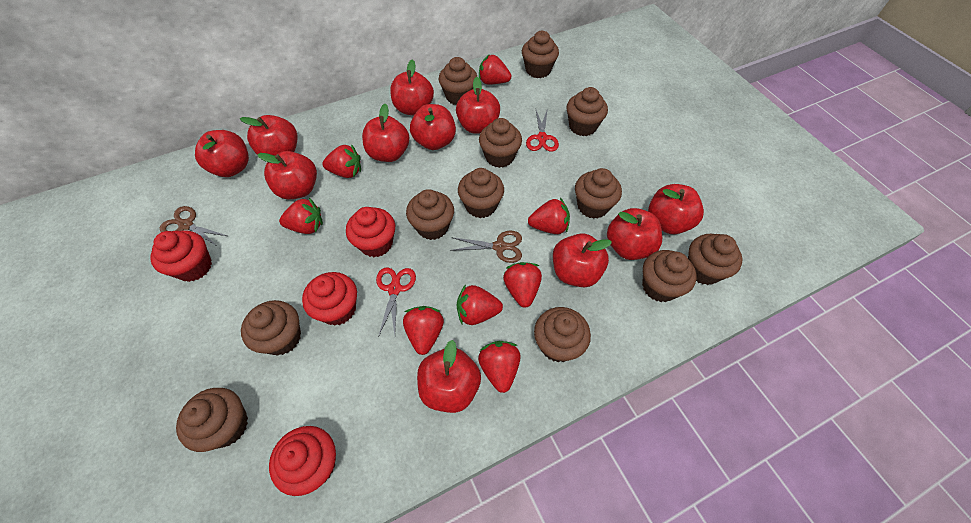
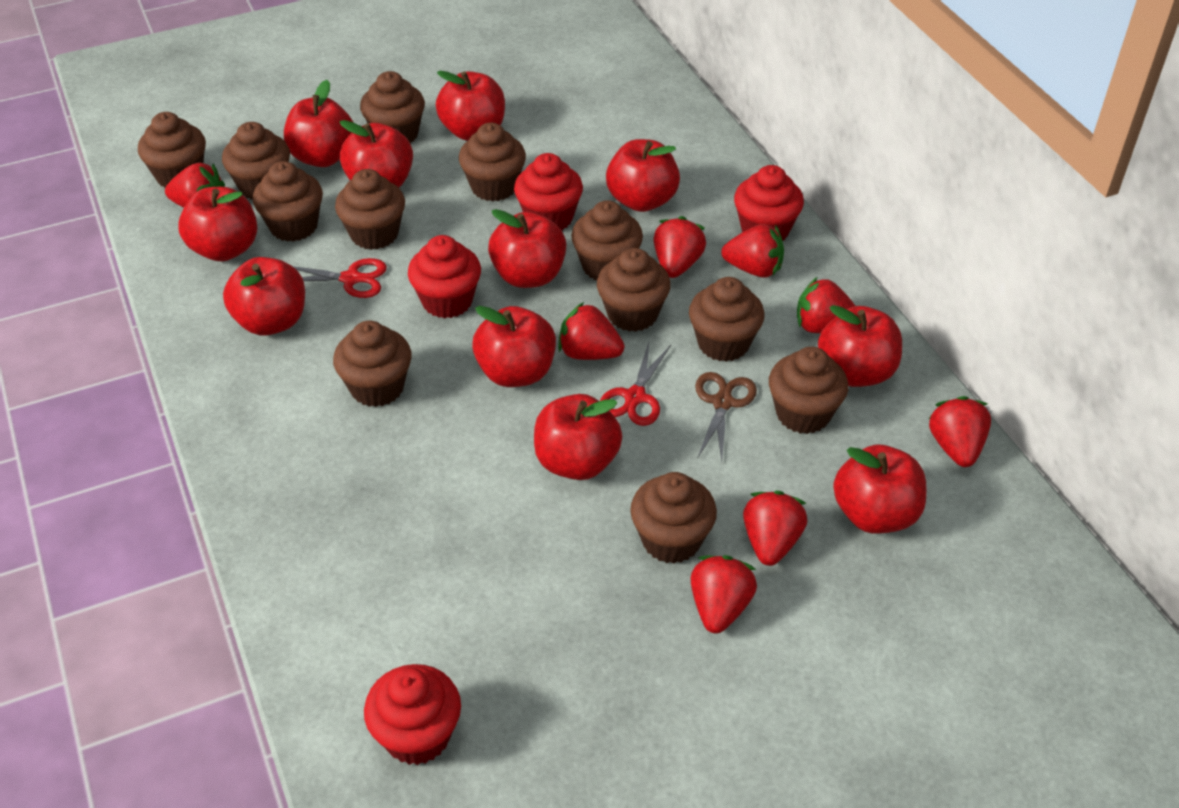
brown scissors: 2 -> 1

